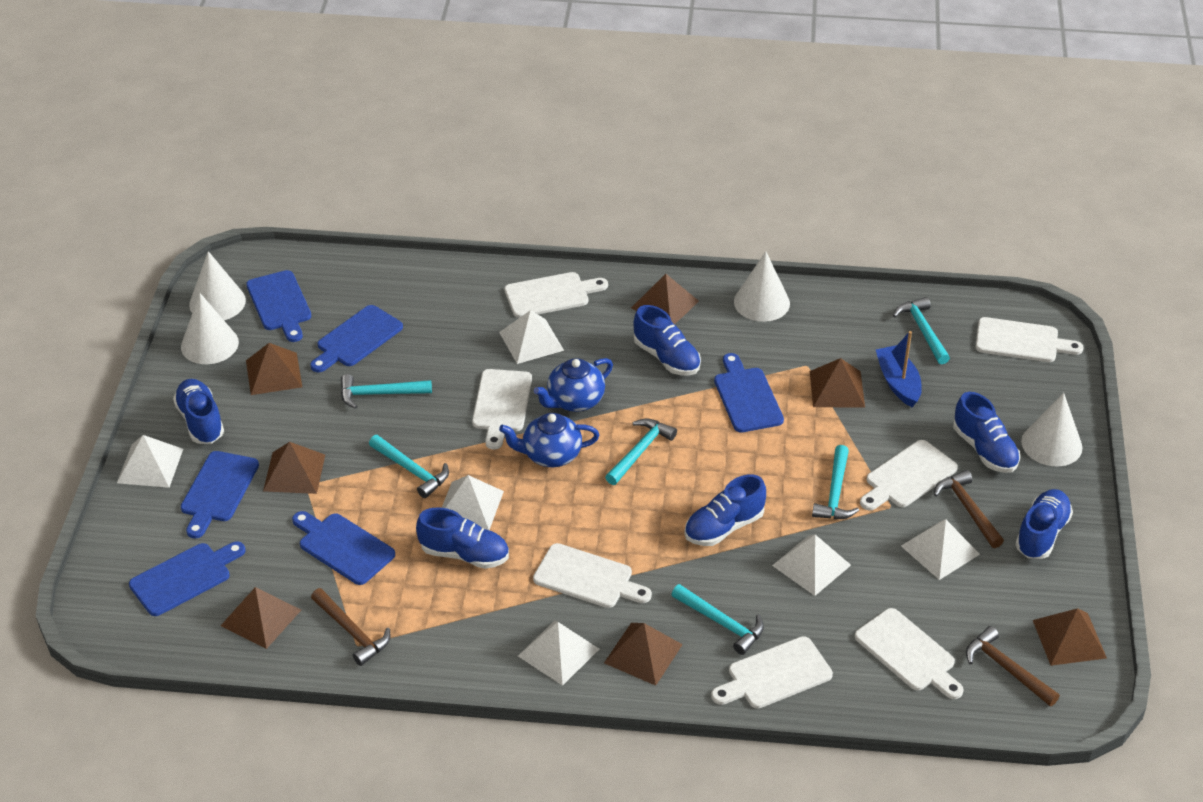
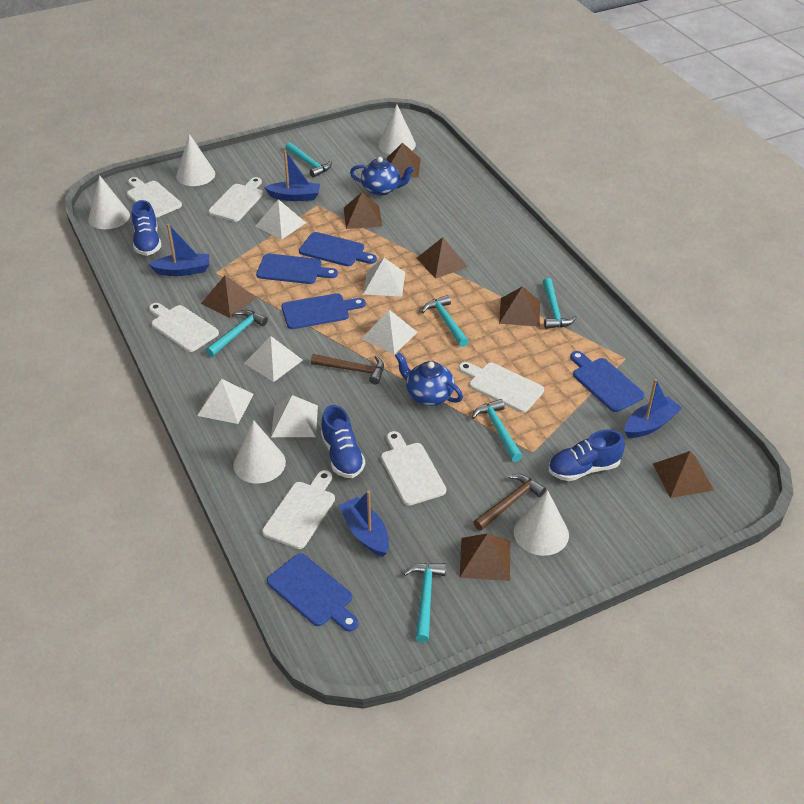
blue boat: 1 -> 4
blue cutting board: 6 -> 5
blue shoe: 6 -> 3
brown hammer: 3 -> 2
white cone: 4 -> 5
white cutting board: 7 -> 6

